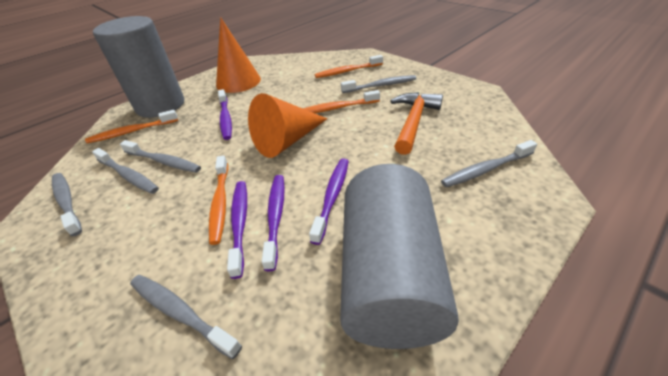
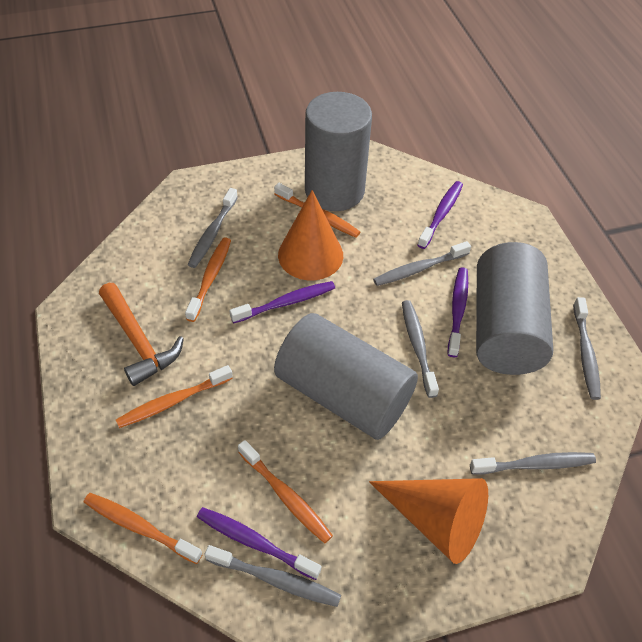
grey cylinder: 2 -> 3
orange toothbrush: 4 -> 5

